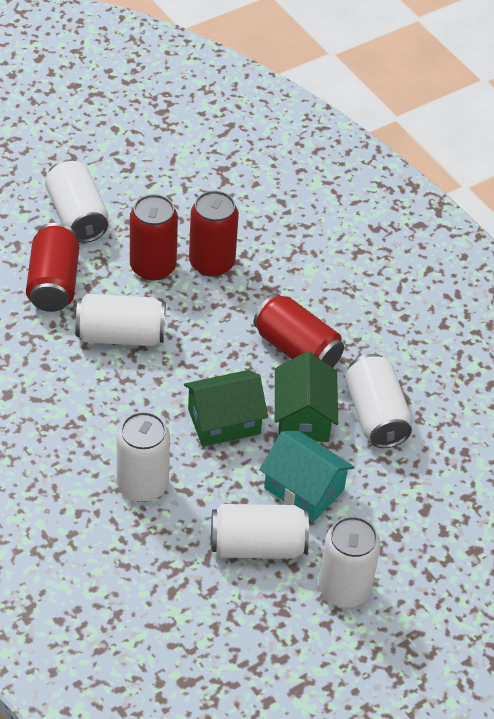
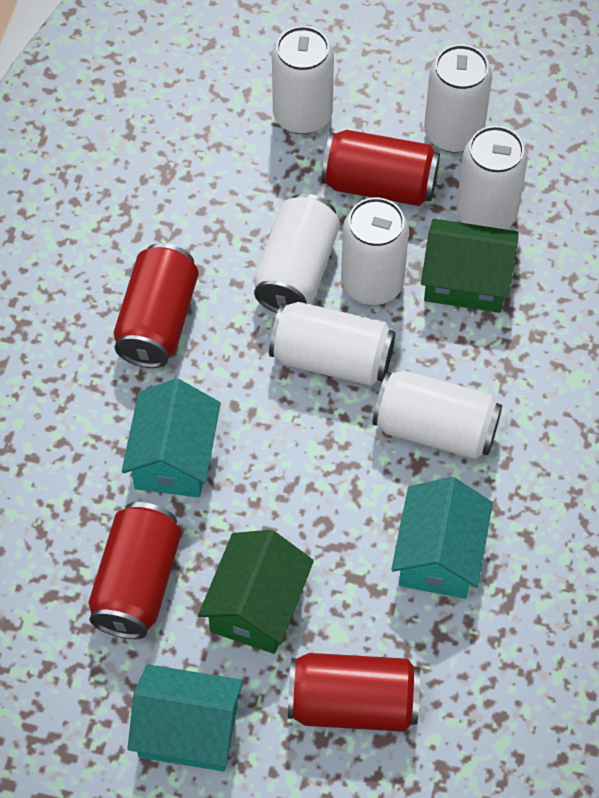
turquoise house: 1 -> 3
white can: 6 -> 7

